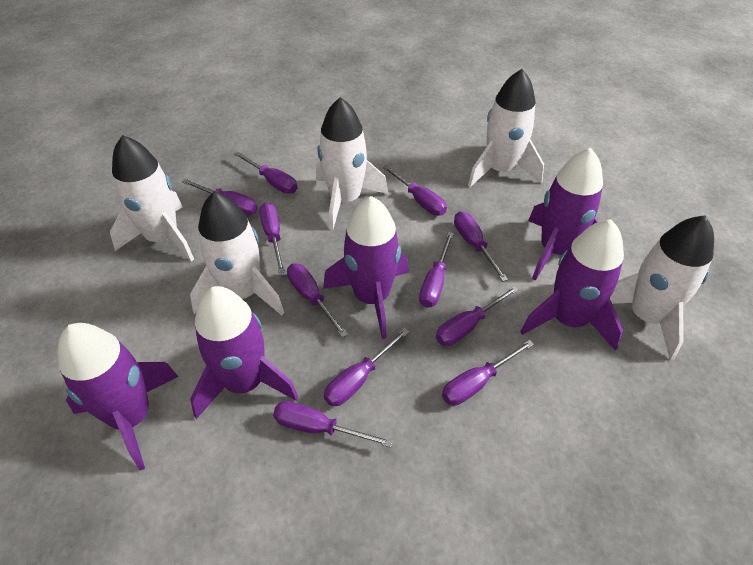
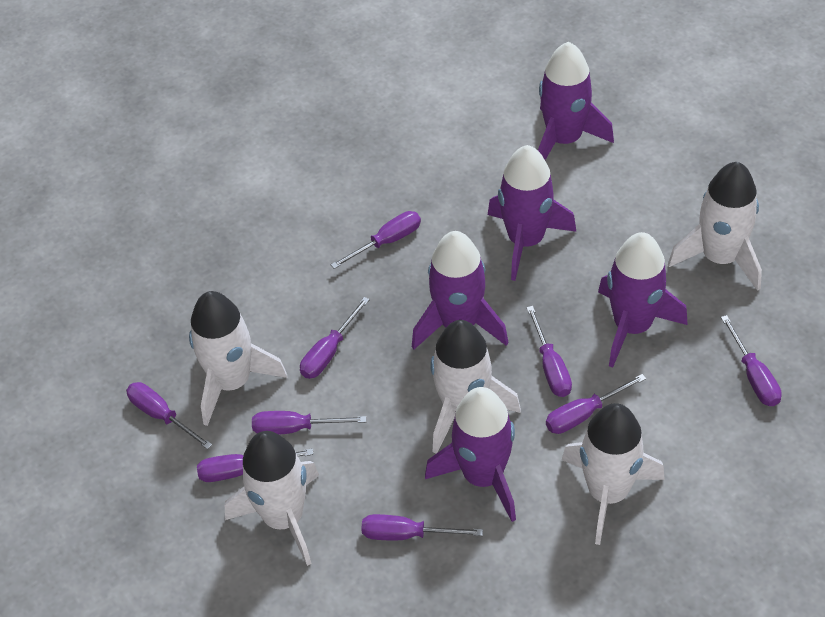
purple screwdriver: 11 -> 9

